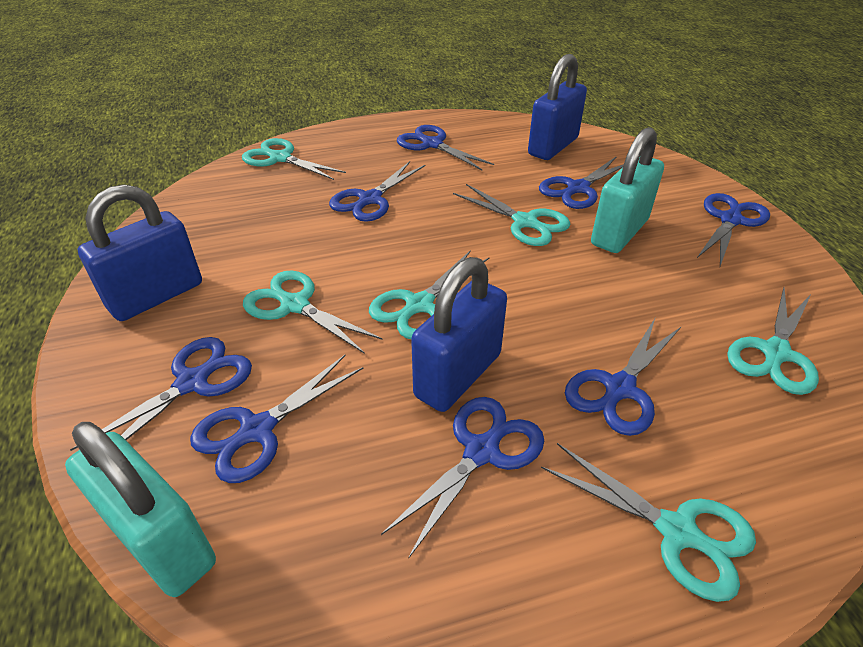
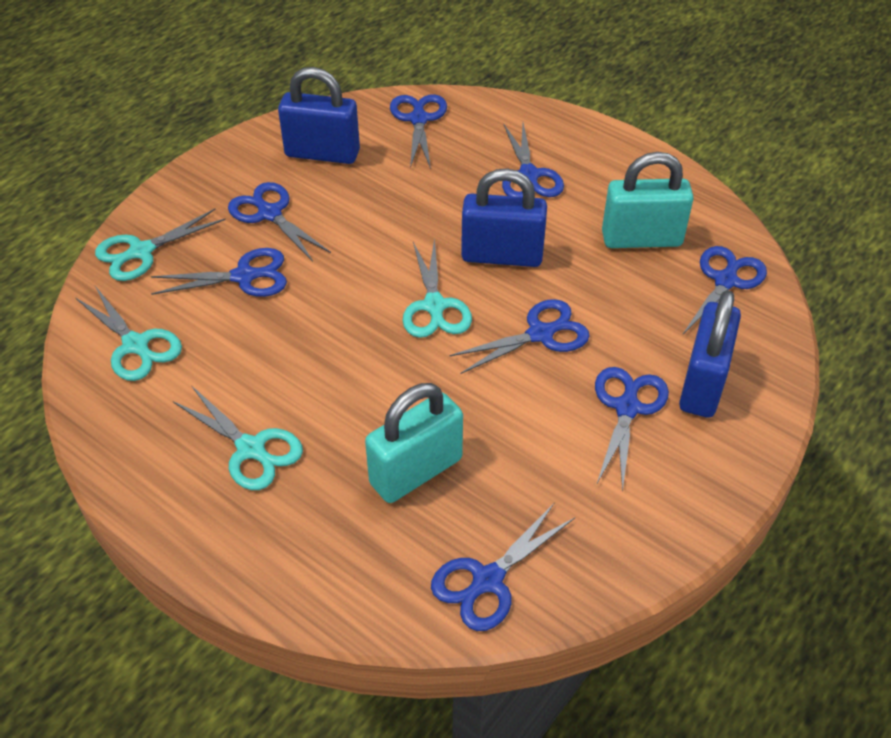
turquoise scissors: 6 -> 4

